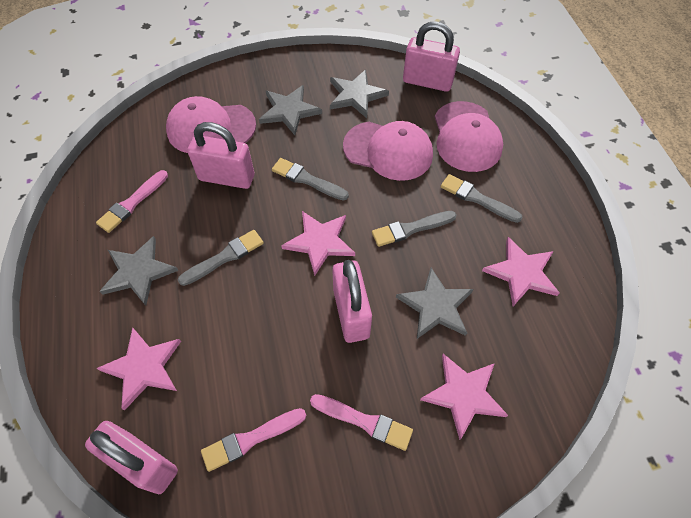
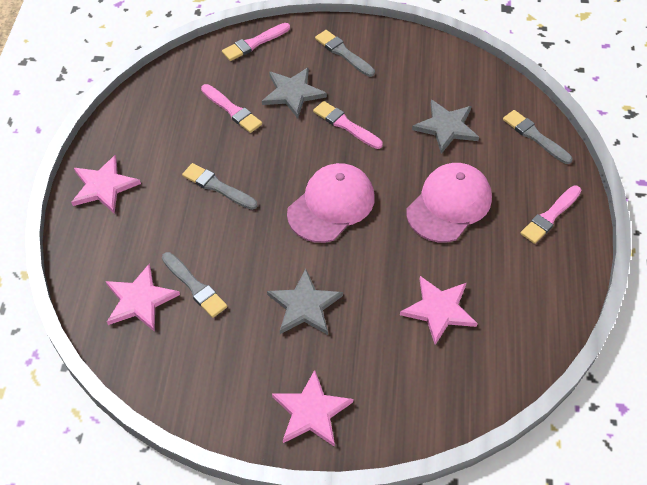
grey star: 4 -> 3
pink brush: 3 -> 4
pink cap: 3 -> 2
pink padlock: 4 -> 0

